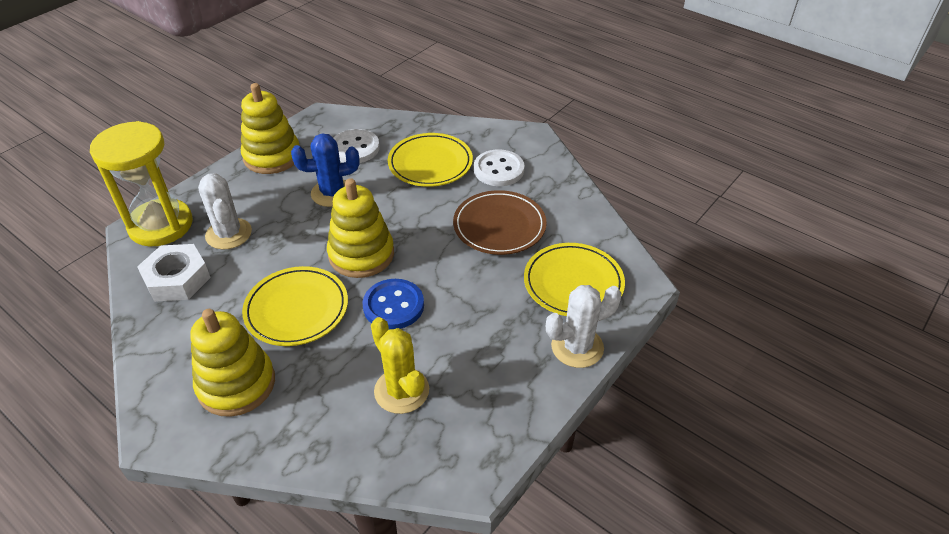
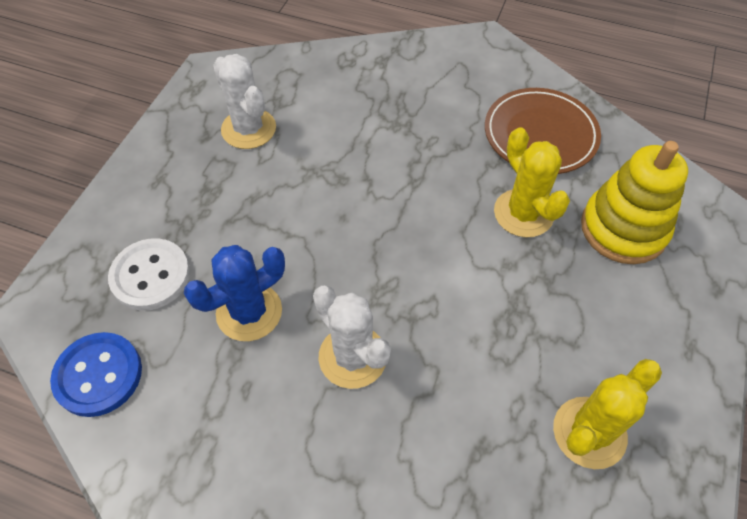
white button: 2 -> 1
white nut: 1 -> 0
yellow cactus: 1 -> 2
yellow hourglass: 1 -> 0
yellow plate: 3 -> 0
yellow stacking toy: 3 -> 1

